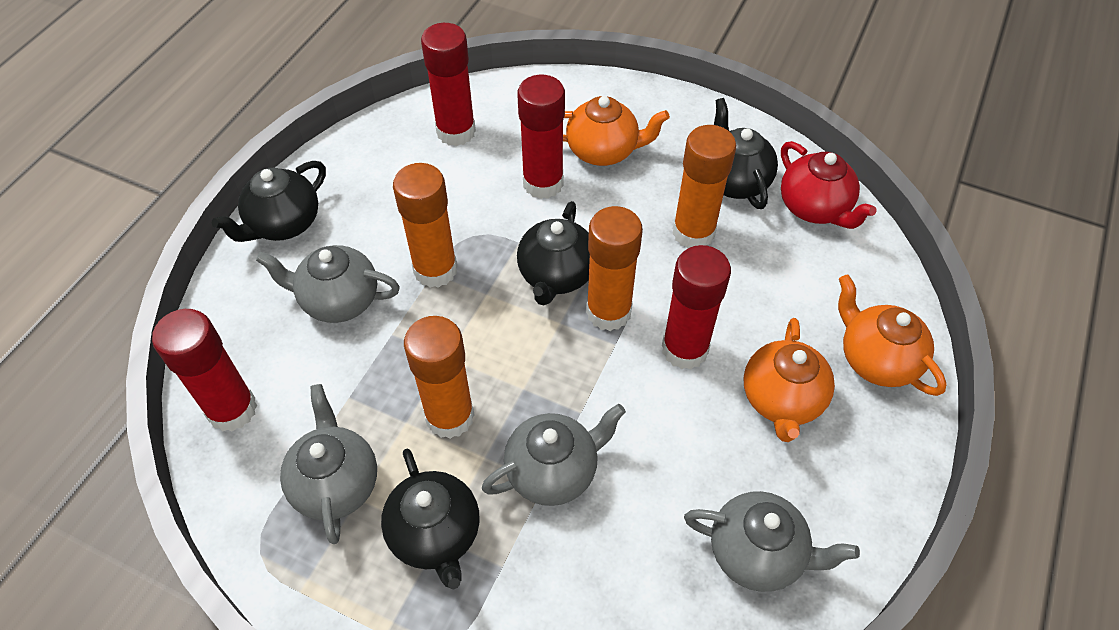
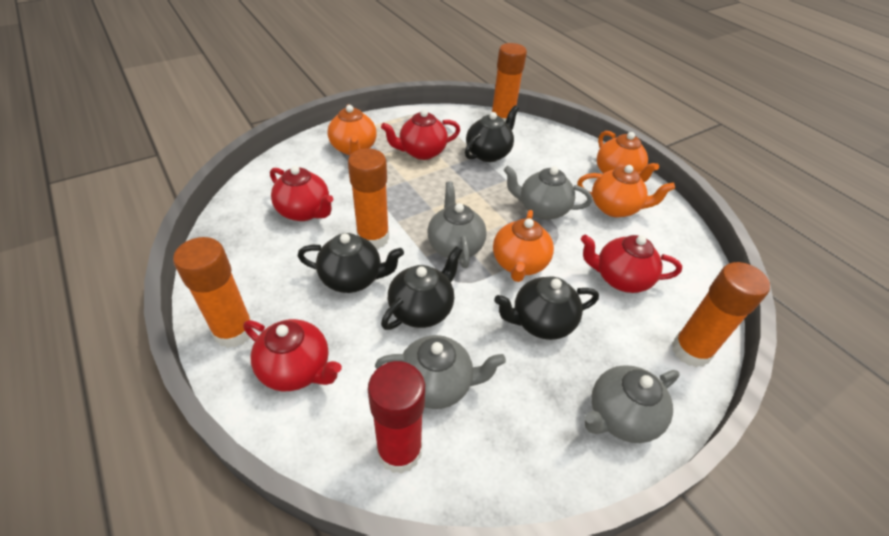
orange teapot: 3 -> 4
red glue stick: 4 -> 1
red teapot: 1 -> 4

